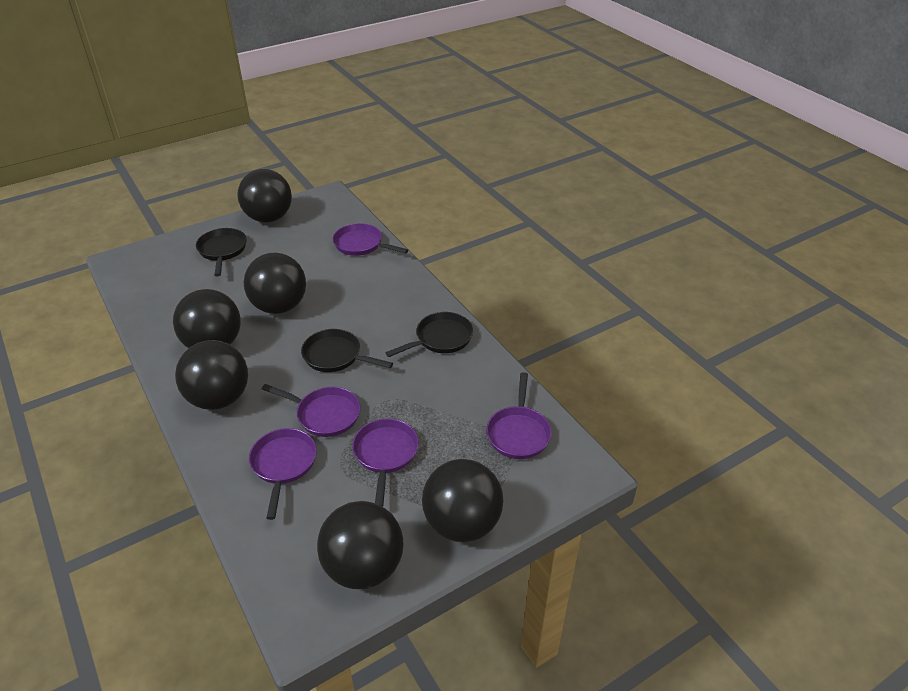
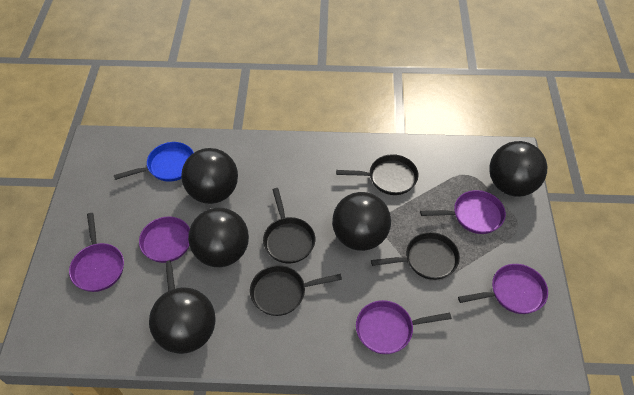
black ball: 6 -> 5
black pan: 3 -> 4
blue pan: 0 -> 1

